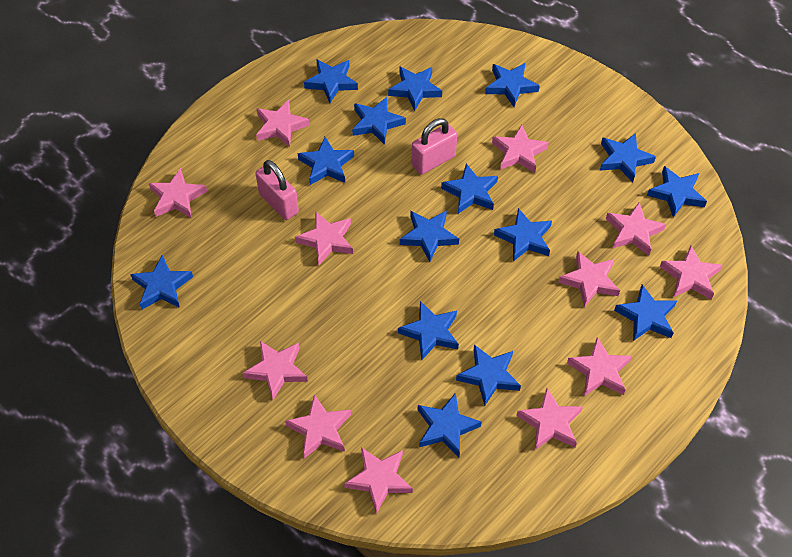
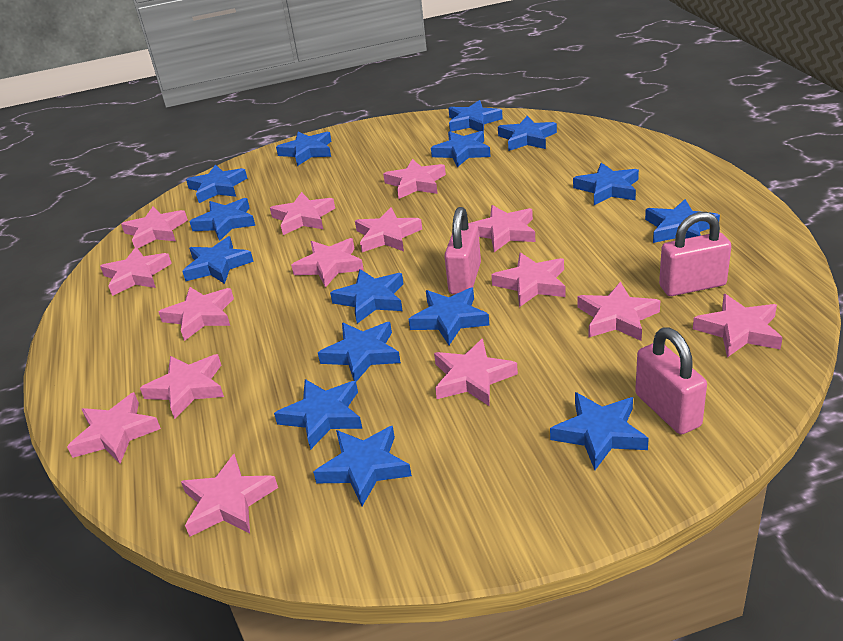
pink padlock: 2 -> 3
pink star: 12 -> 15

